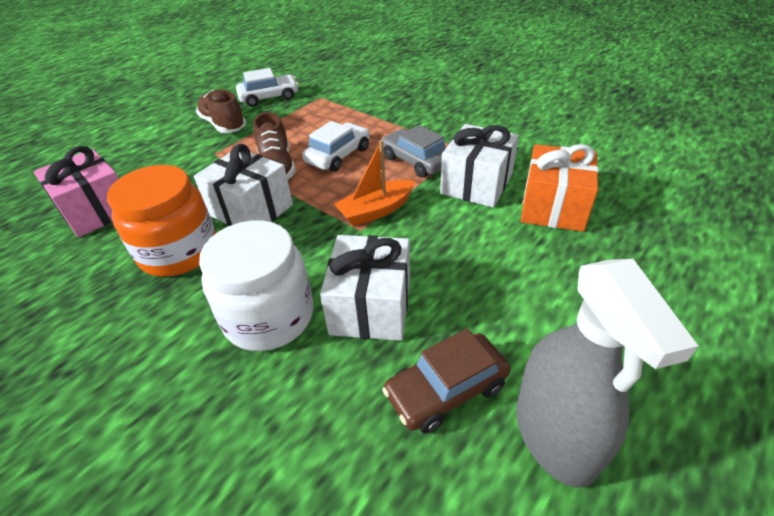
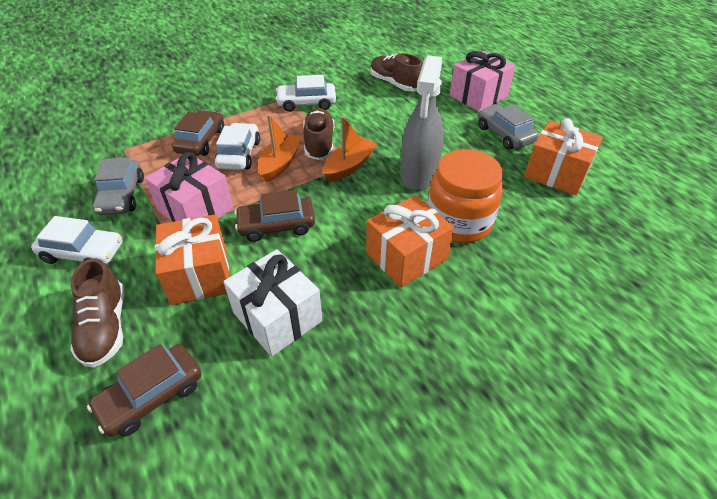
brown car: 1 -> 3
brown shoe: 2 -> 3
grey car: 1 -> 2
orange boat: 1 -> 2
orange gift: 1 -> 3
pink gift: 1 -> 2
white car: 2 -> 3
white gift: 3 -> 1
white jar: 1 -> 0

